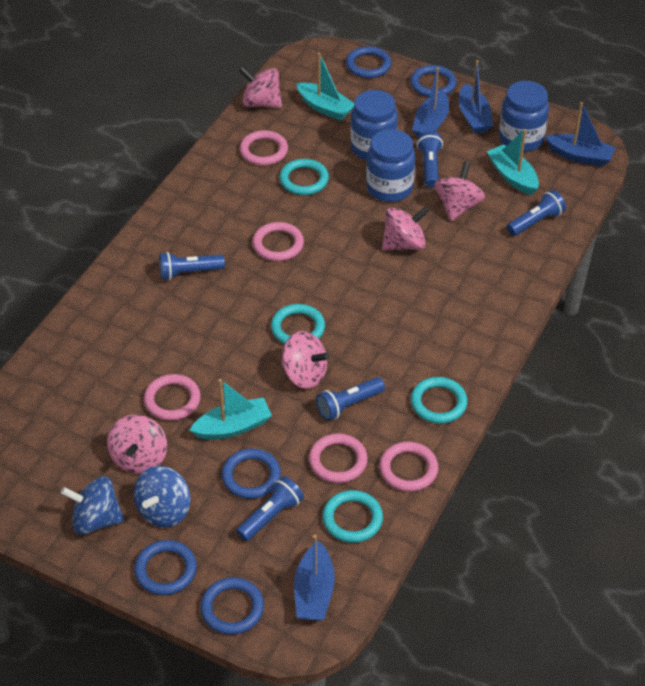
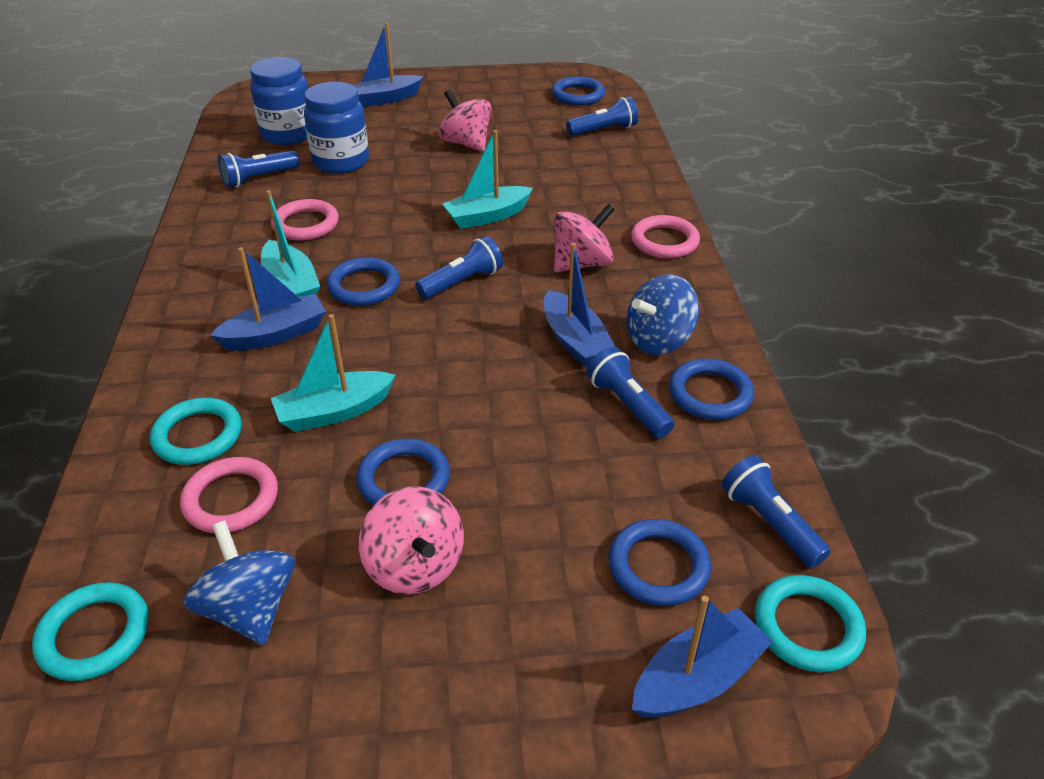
blue jar: 3 -> 2
pink ring: 5 -> 3
pink spinning top: 5 -> 3
turquoise ring: 4 -> 3

